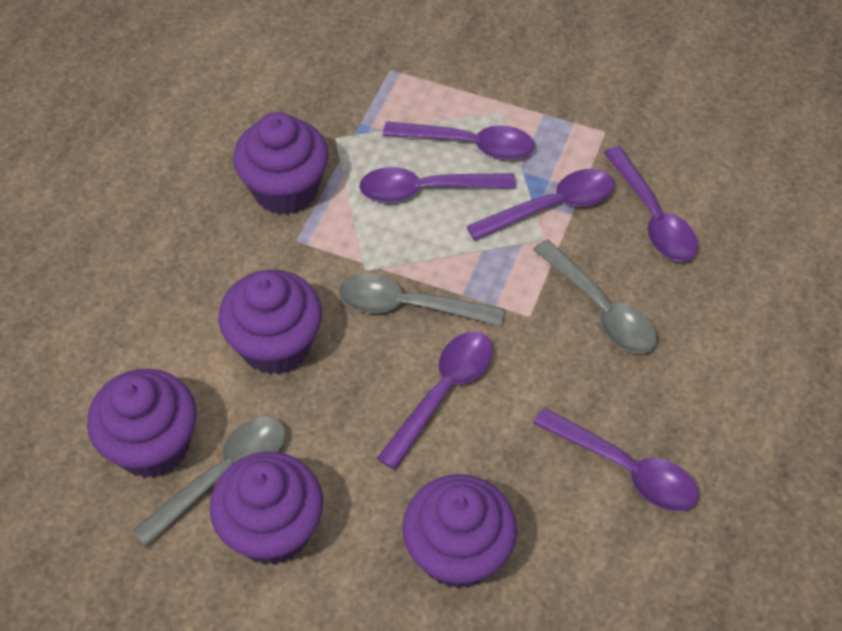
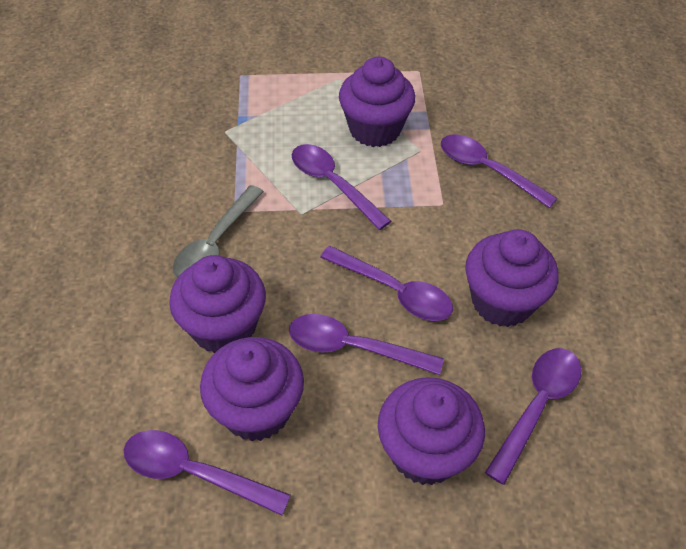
grey spoon: 3 -> 1

